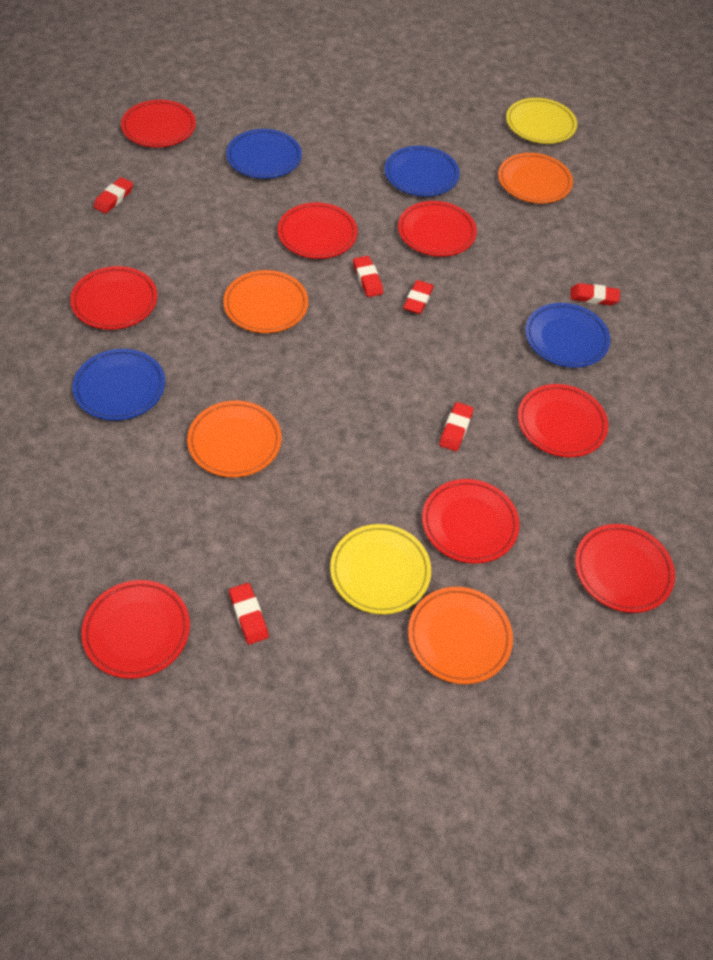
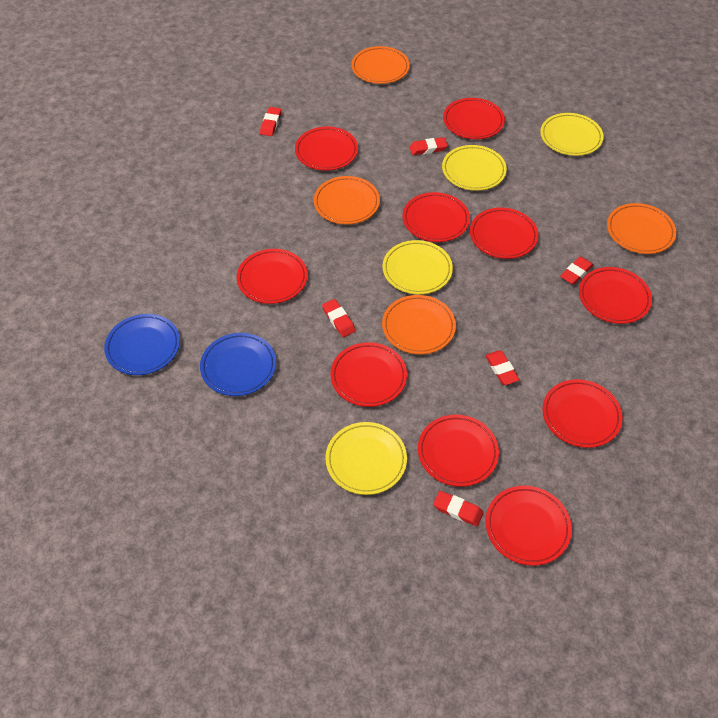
blue plate: 4 -> 2
red plate: 8 -> 10
yellow plate: 2 -> 4

